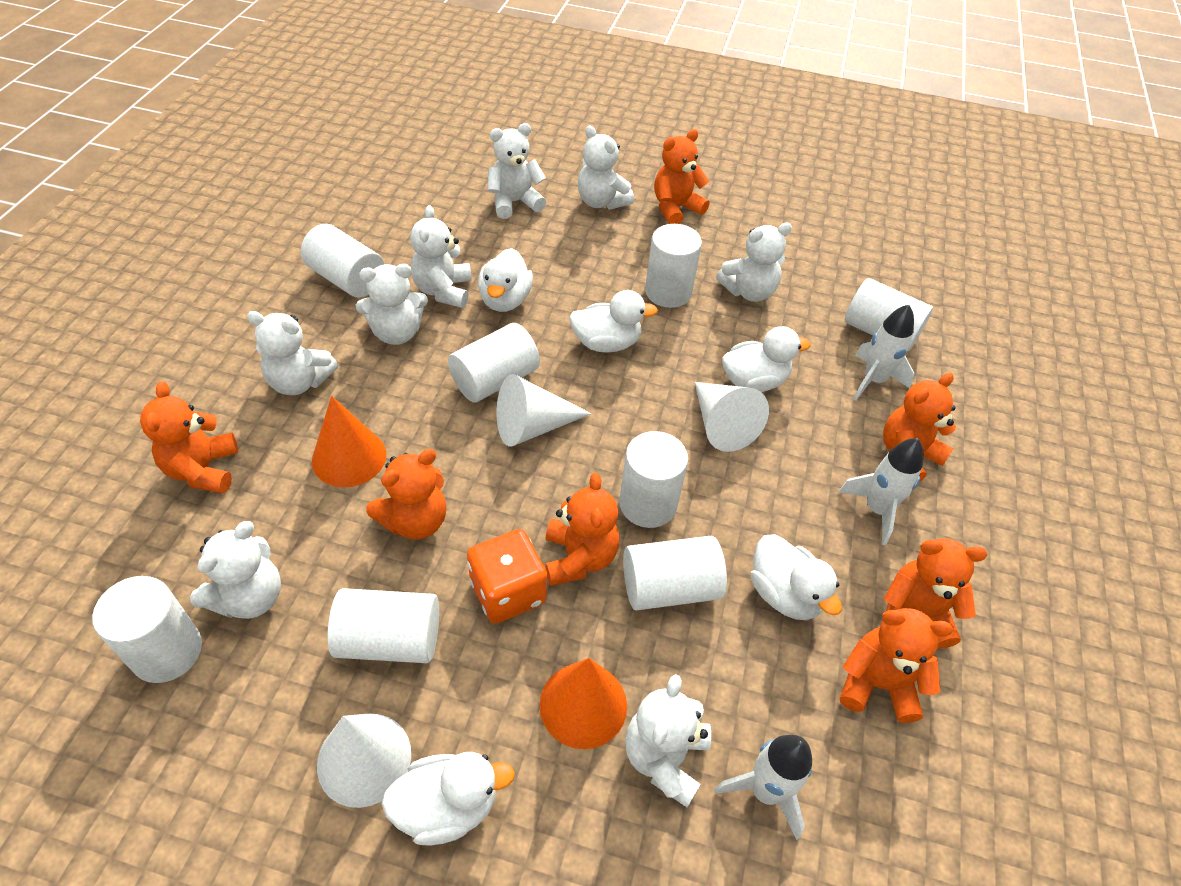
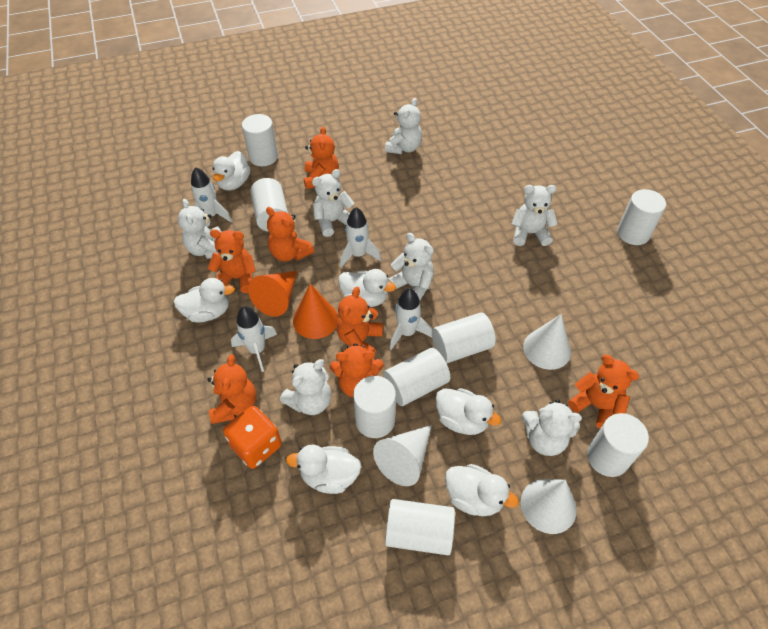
white duck: 5 -> 6
white rocket: 3 -> 4
white teddy bear: 8 -> 7

